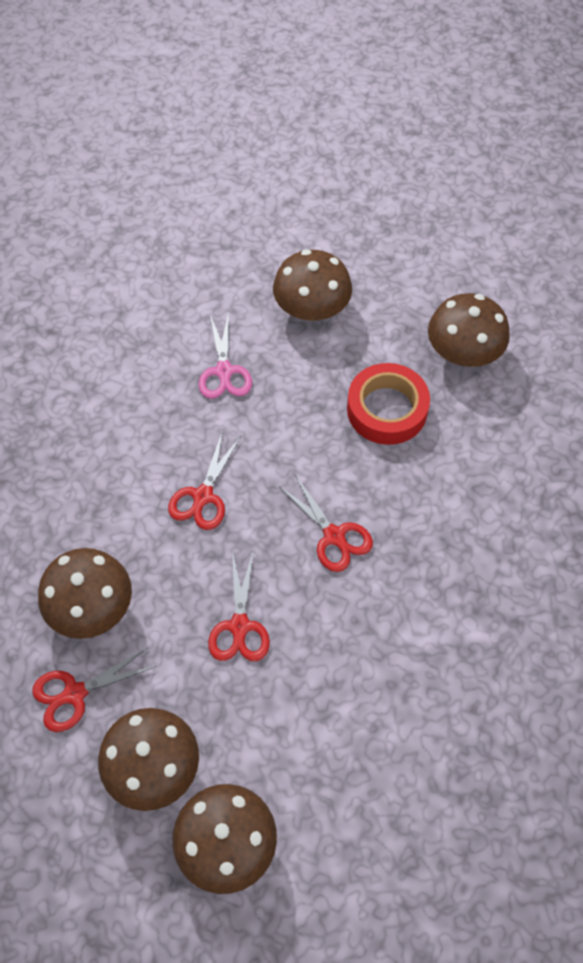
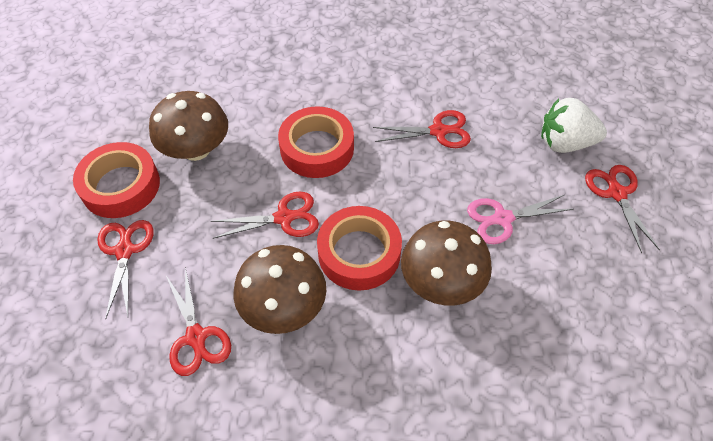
brown mushroom: 5 -> 3
red scissors: 4 -> 5
red tape: 1 -> 3
white strawberry: 0 -> 1

